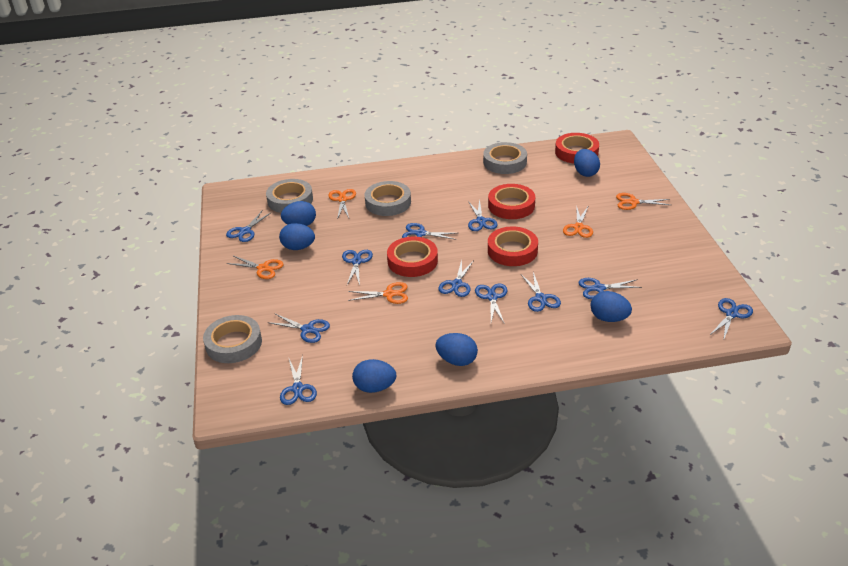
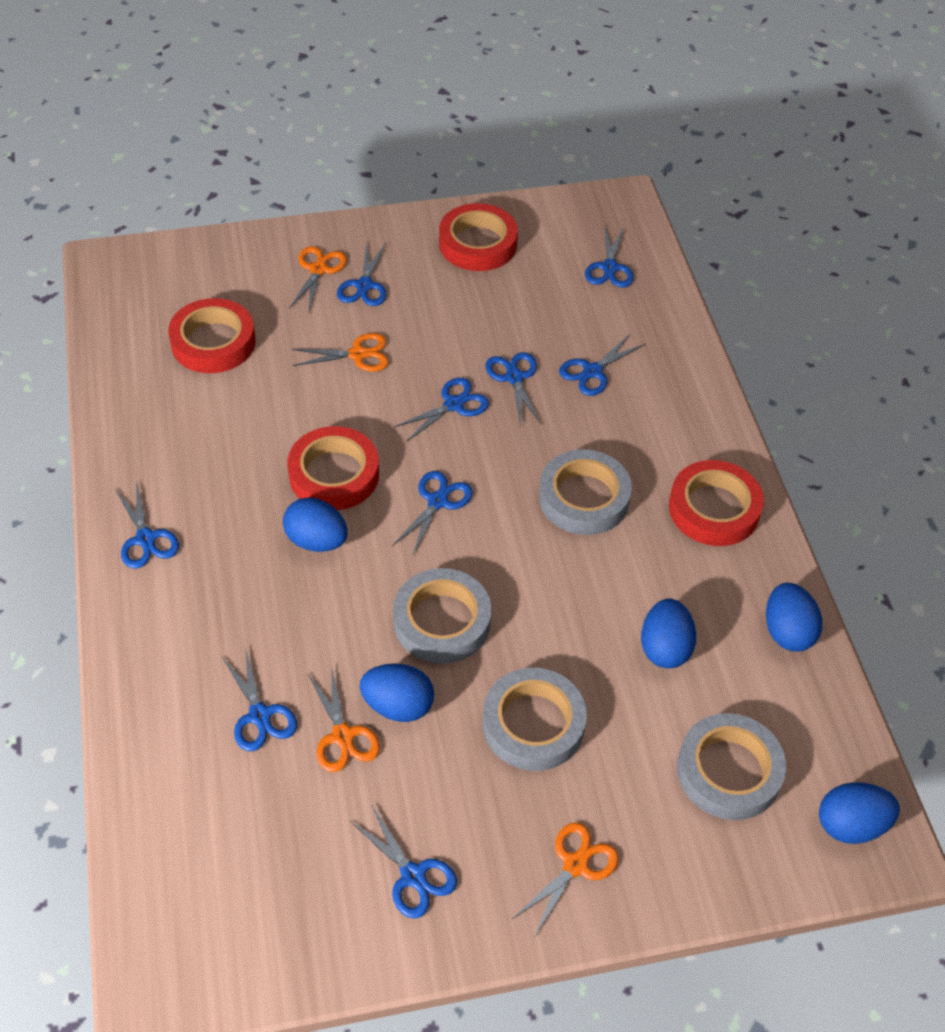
blue egg: 6 -> 5
blue scissors: 11 -> 9
orange scissors: 5 -> 4

